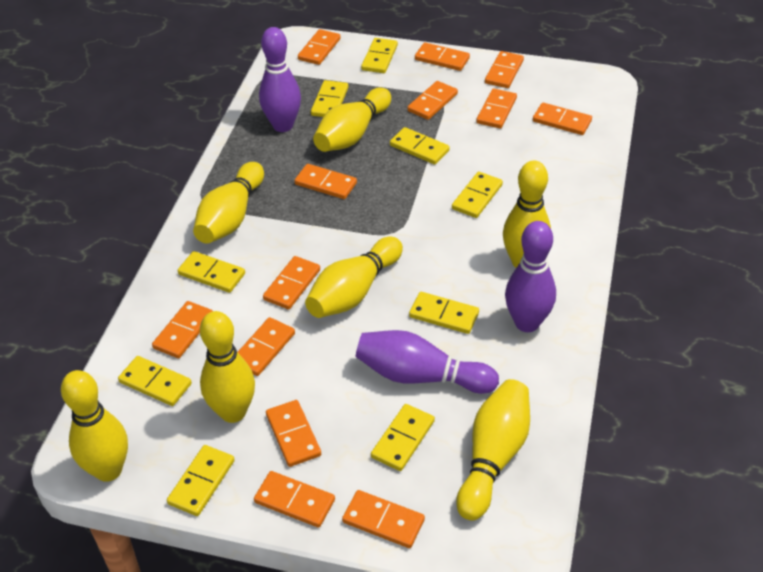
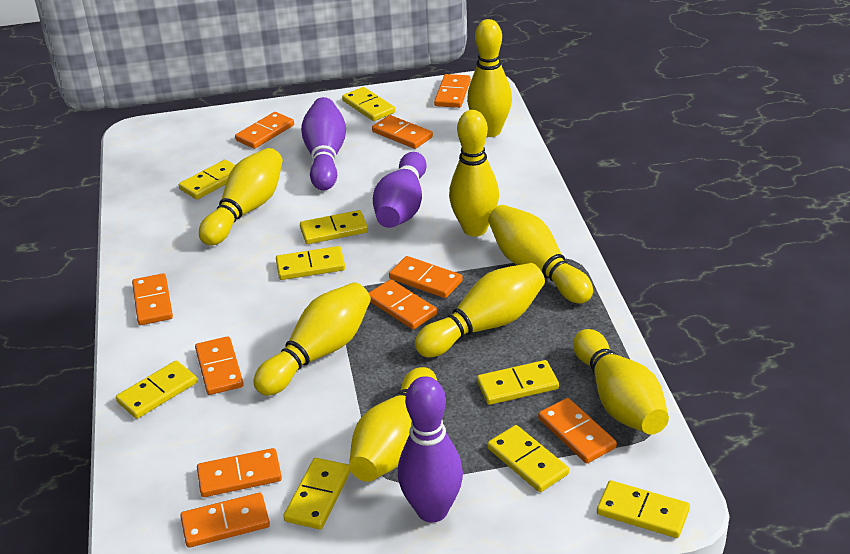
orange domino: 13 -> 10
yellow bowling pin: 7 -> 8

